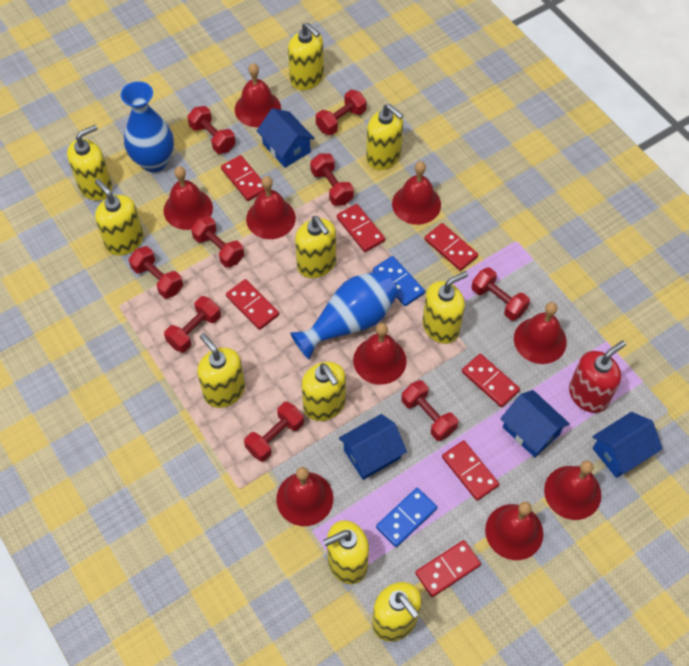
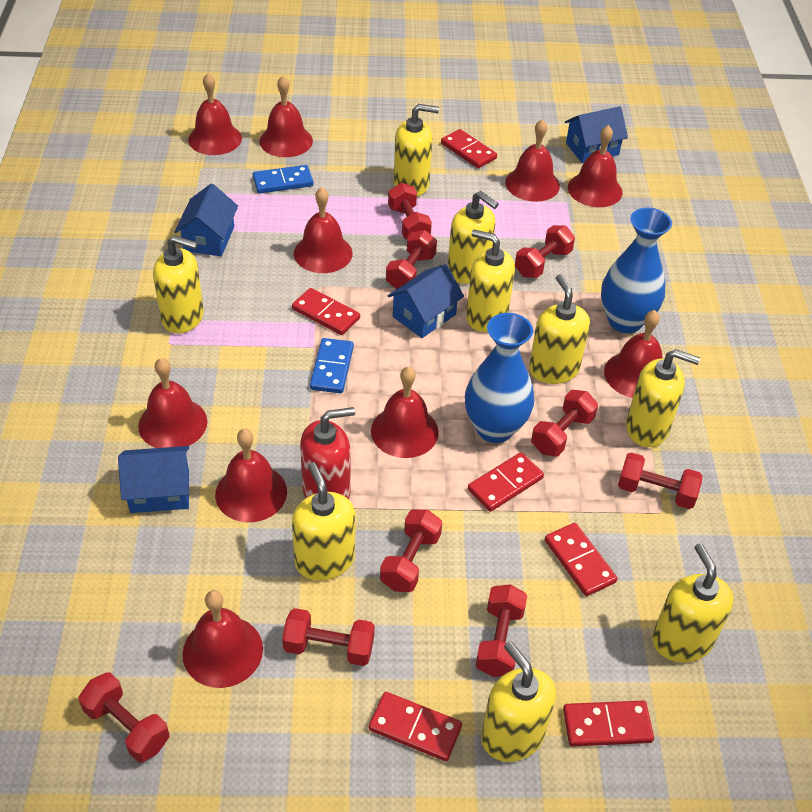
red bell: 9 -> 10
red domino: 7 -> 6
yellow soap dispenser: 10 -> 9

